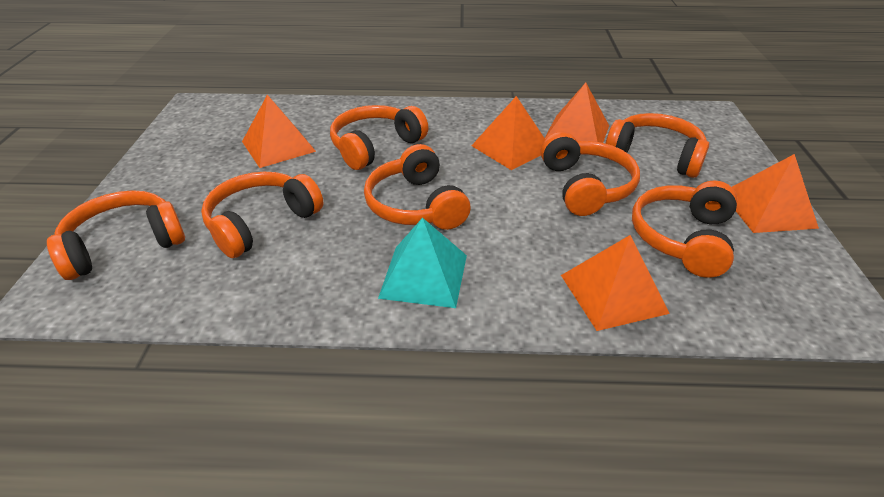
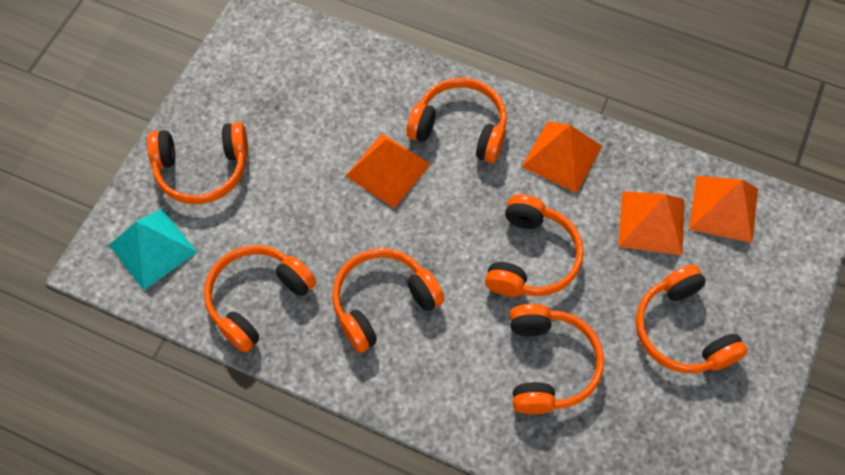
orange pyramid: 5 -> 4

